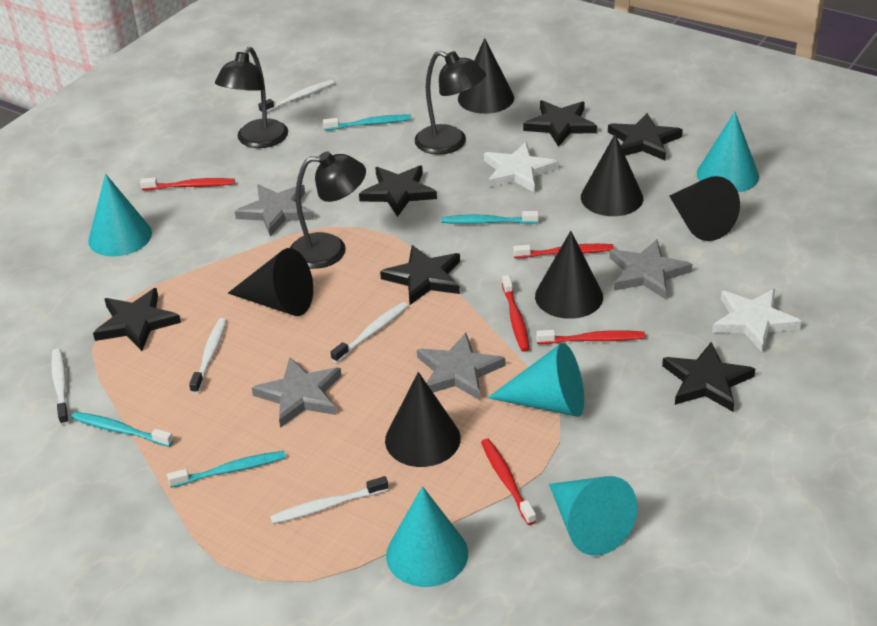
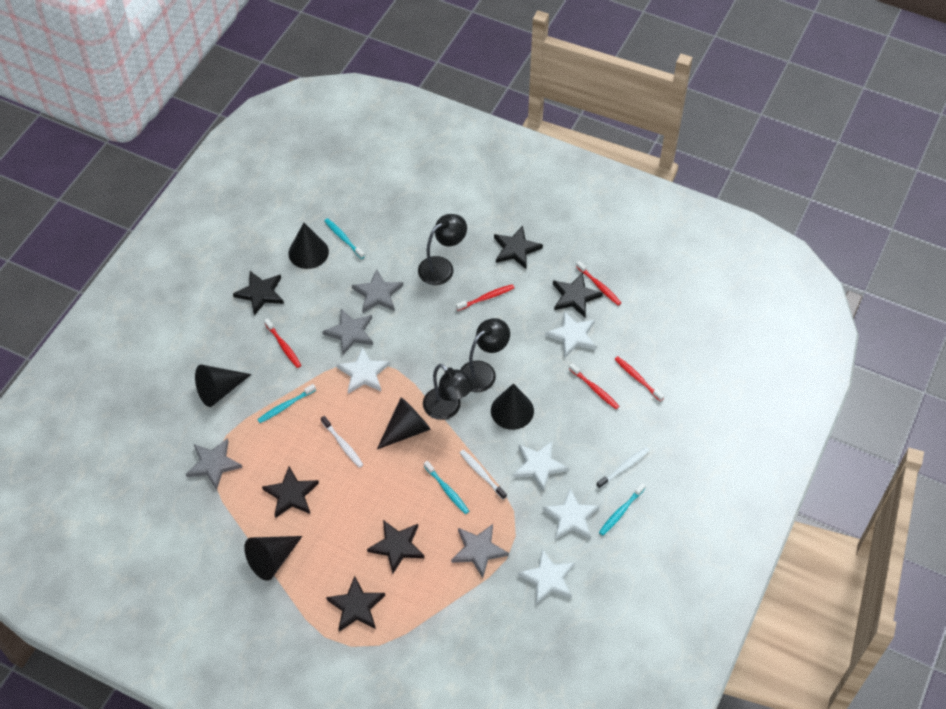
black cone: 6 -> 5
turquoise cone: 5 -> 0
white star: 2 -> 5
white toothbrush: 5 -> 3

